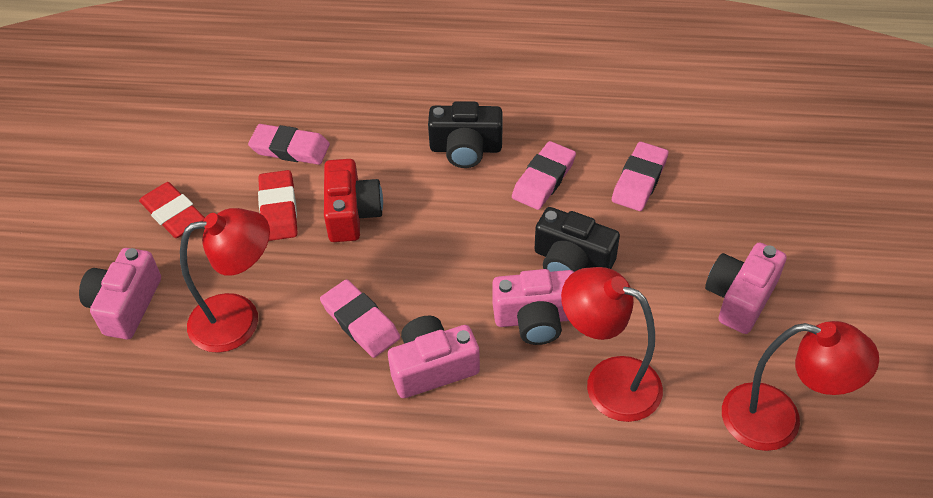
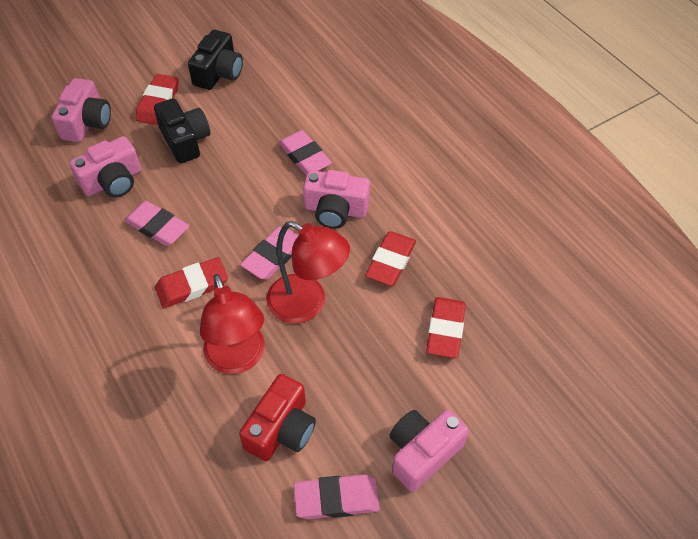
red eraser: 2 -> 4
red lamp: 3 -> 2

